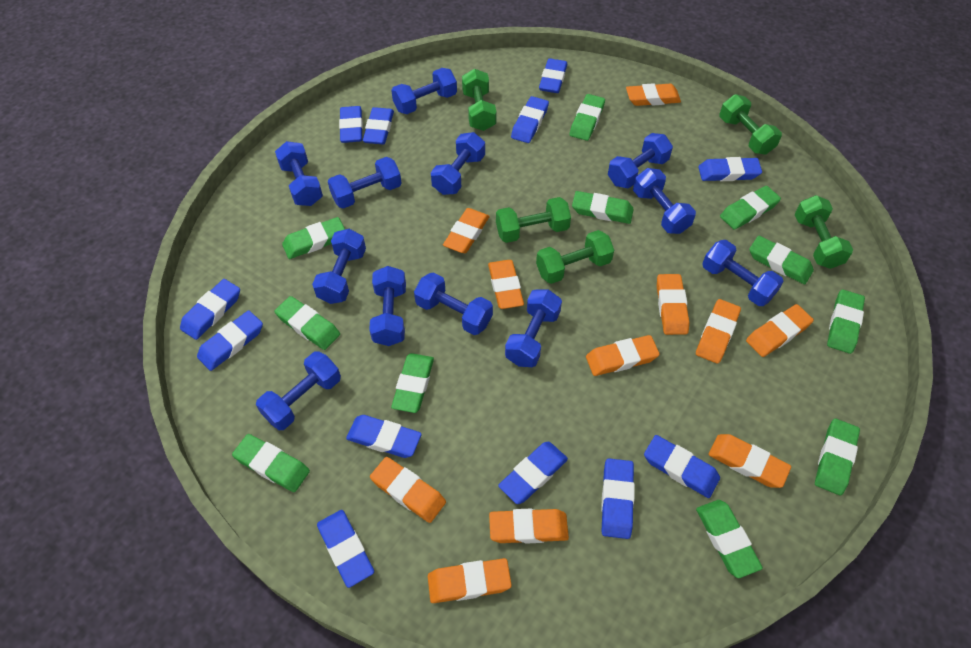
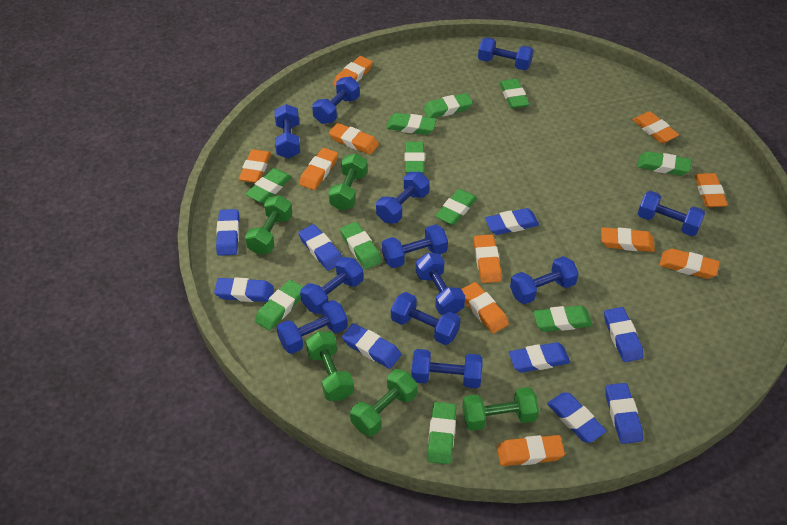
blue eraser: 12 -> 9

